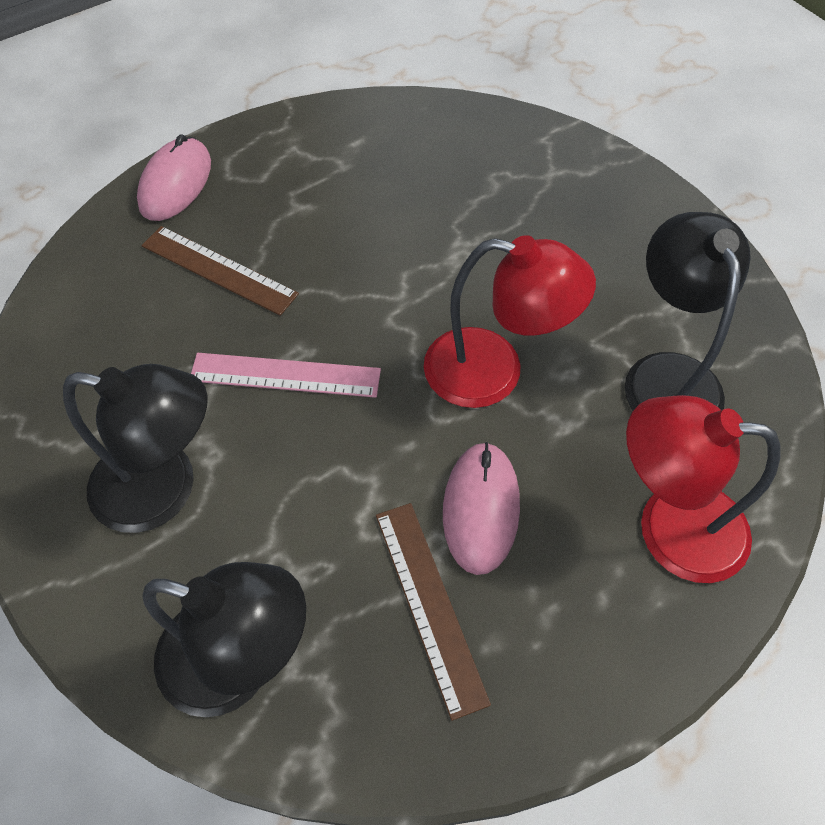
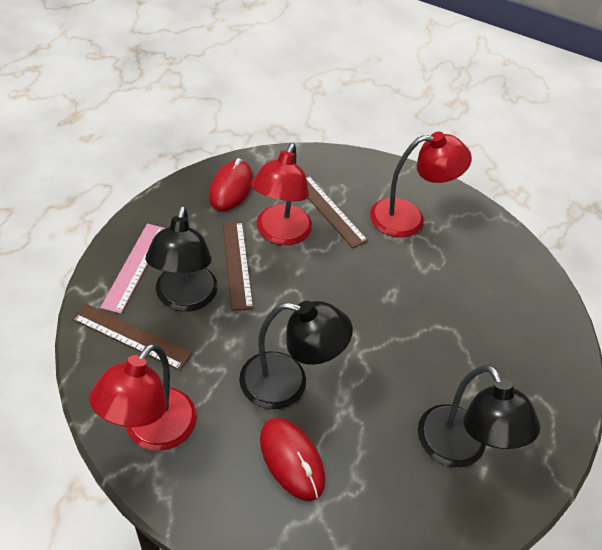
brown ruler: 2 -> 3
pink mouse: 2 -> 0
red lamp: 2 -> 3
red mouse: 0 -> 2

